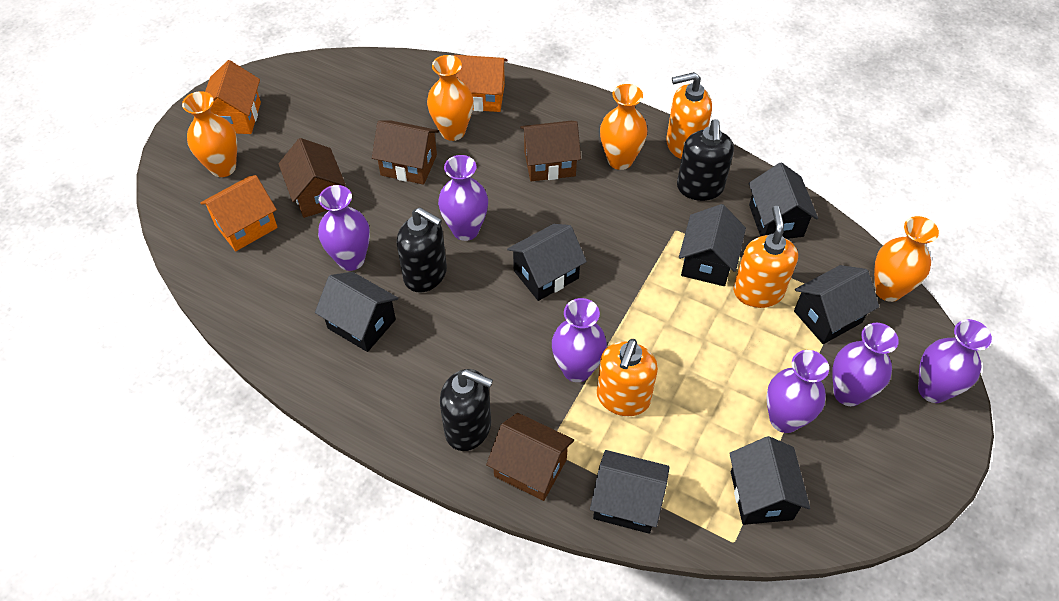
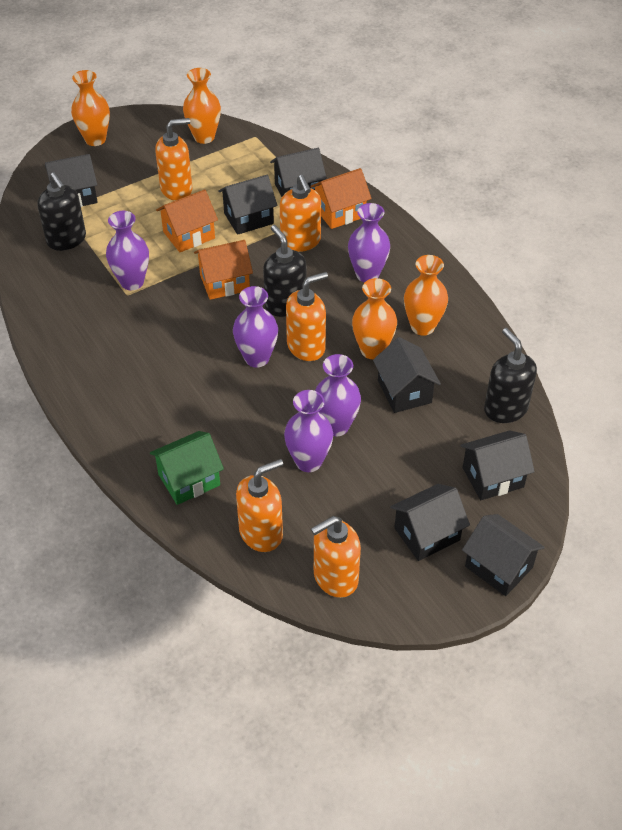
brown house: 4 -> 0
green house: 0 -> 1
orange soap dispenser: 3 -> 5
purple vase: 6 -> 5

